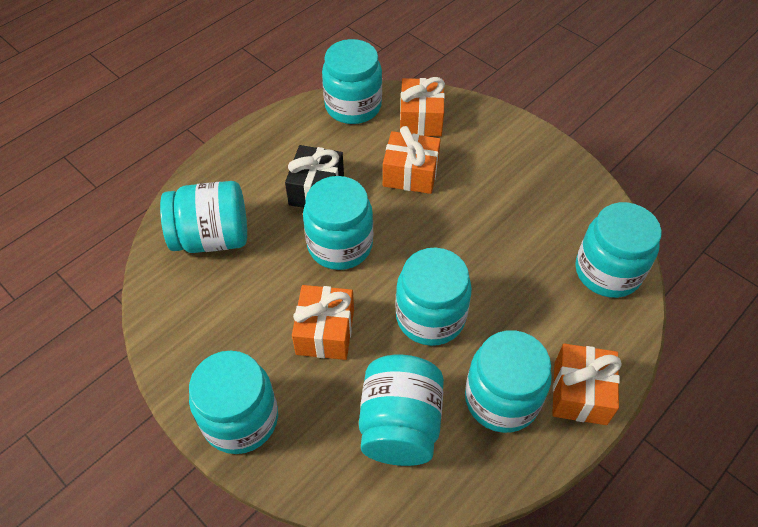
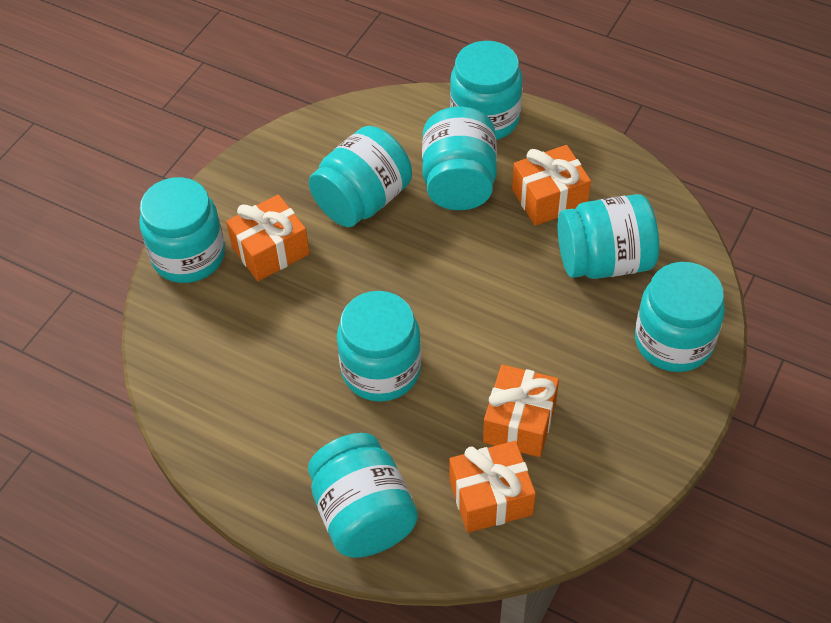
black gift: 1 -> 0

